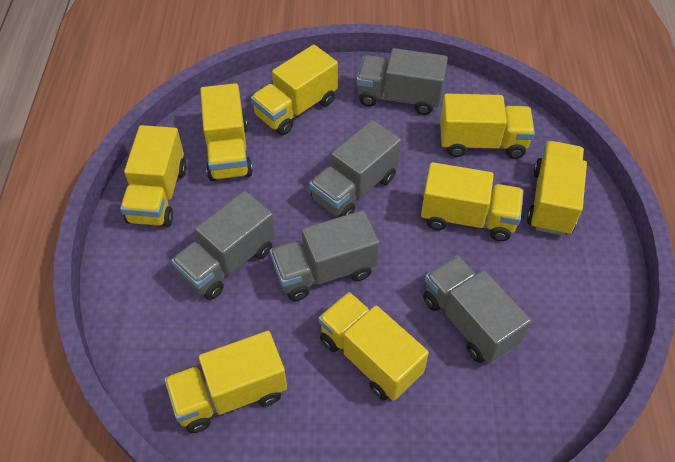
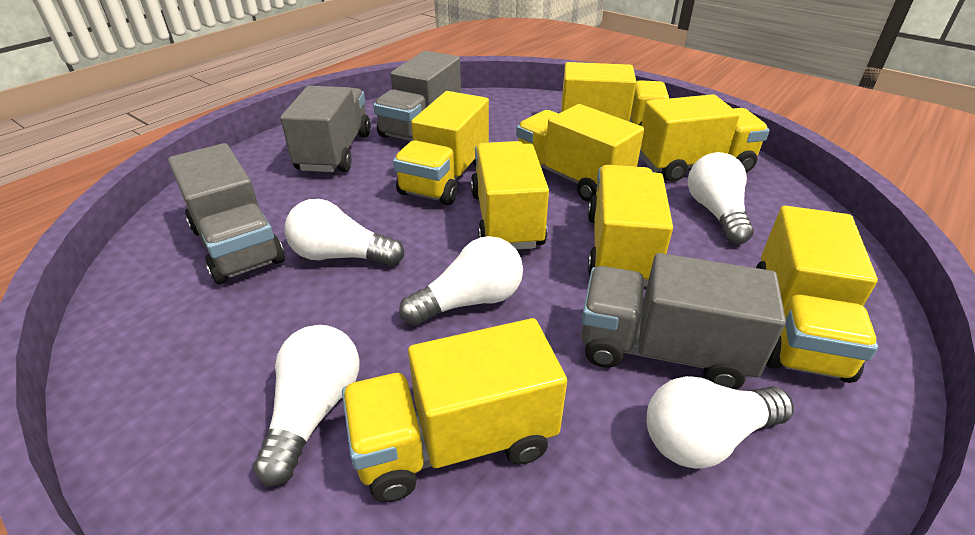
grey truck: 5 -> 4
white light bulb: 0 -> 5

